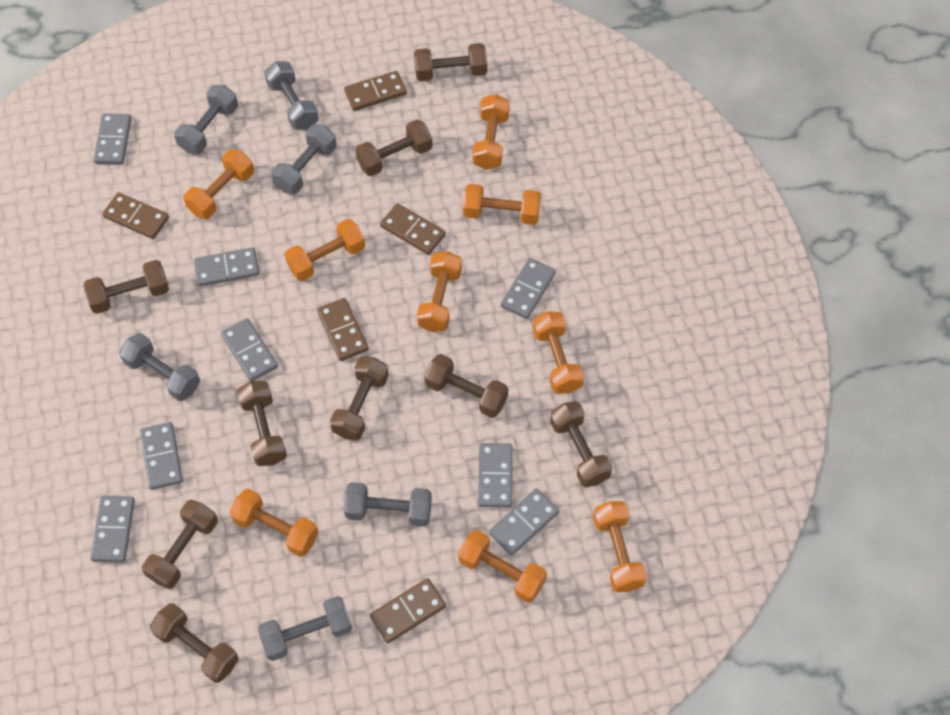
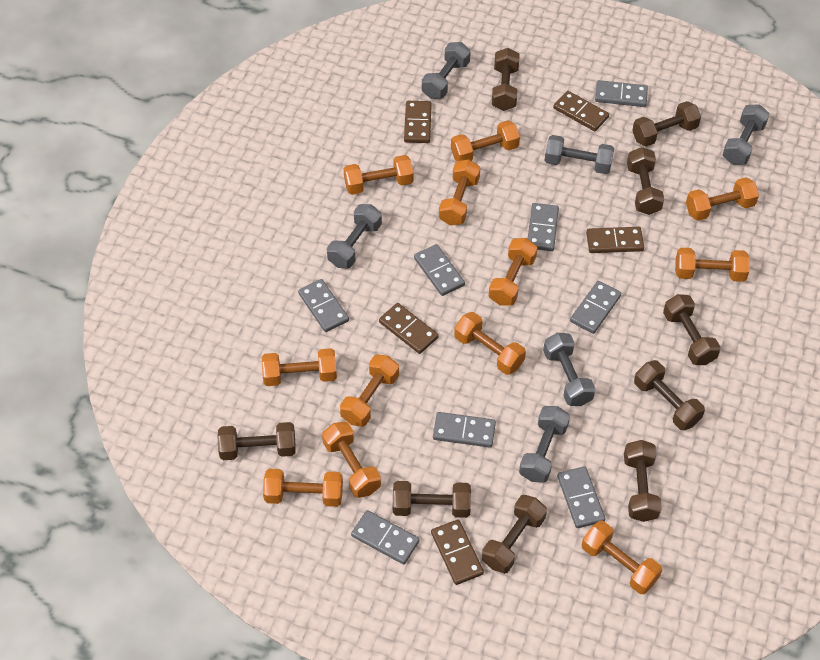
orange dumbbell: 9 -> 12

